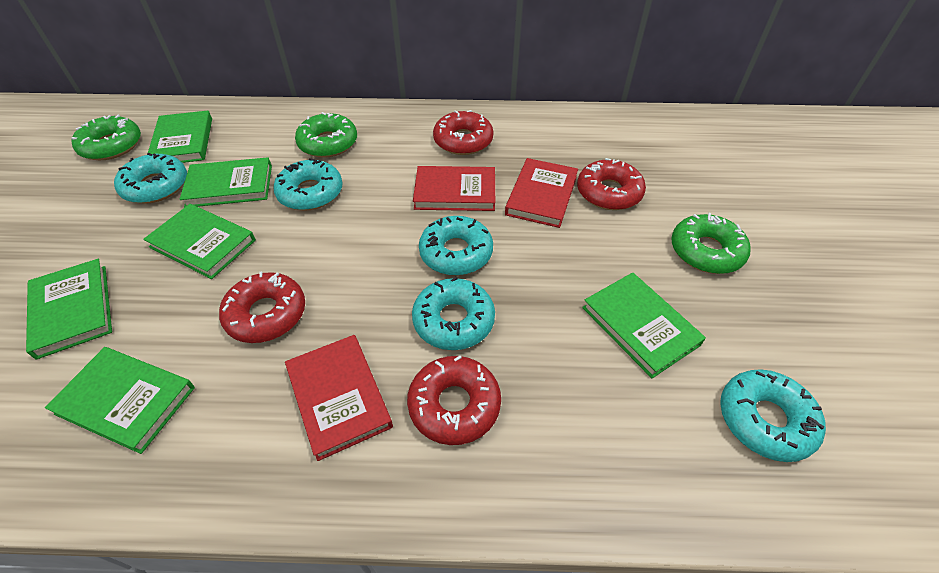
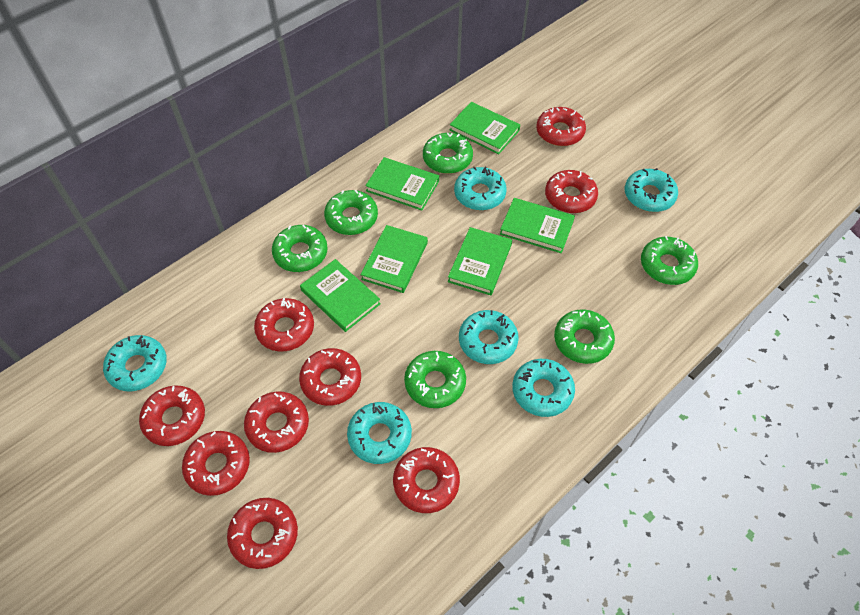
green donut: 3 -> 6
red book: 3 -> 0
red donut: 4 -> 9
turquoise donut: 5 -> 6

